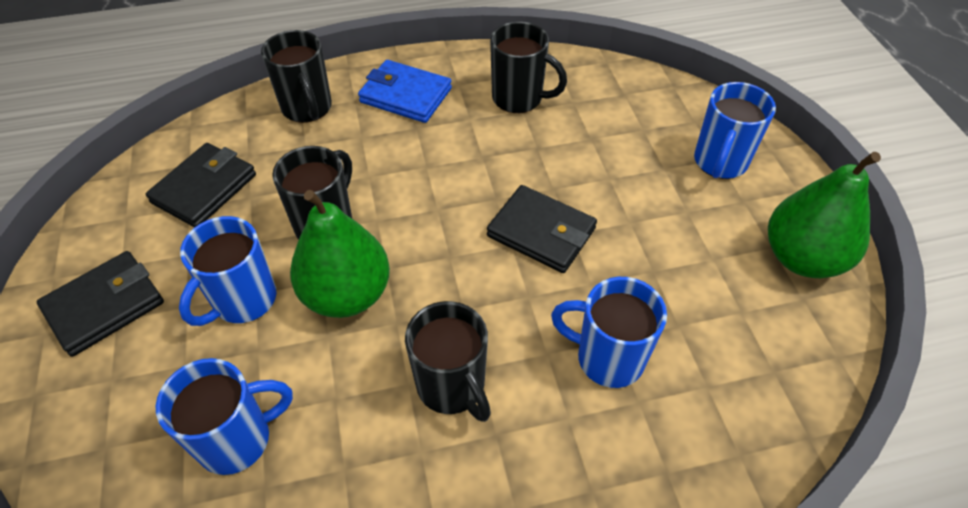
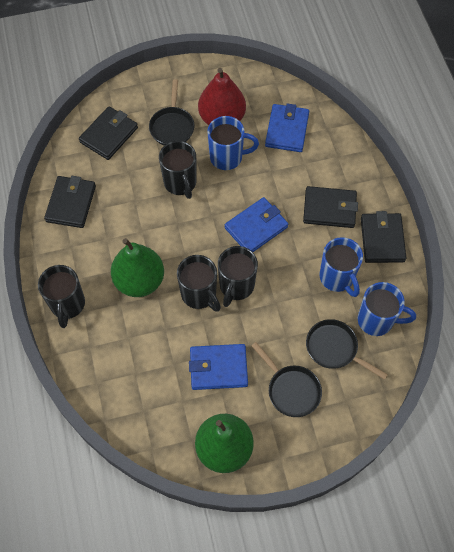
black pan: 0 -> 3
black wallet: 3 -> 4
blue mug: 4 -> 3
blue wallet: 1 -> 3
red pear: 0 -> 1

